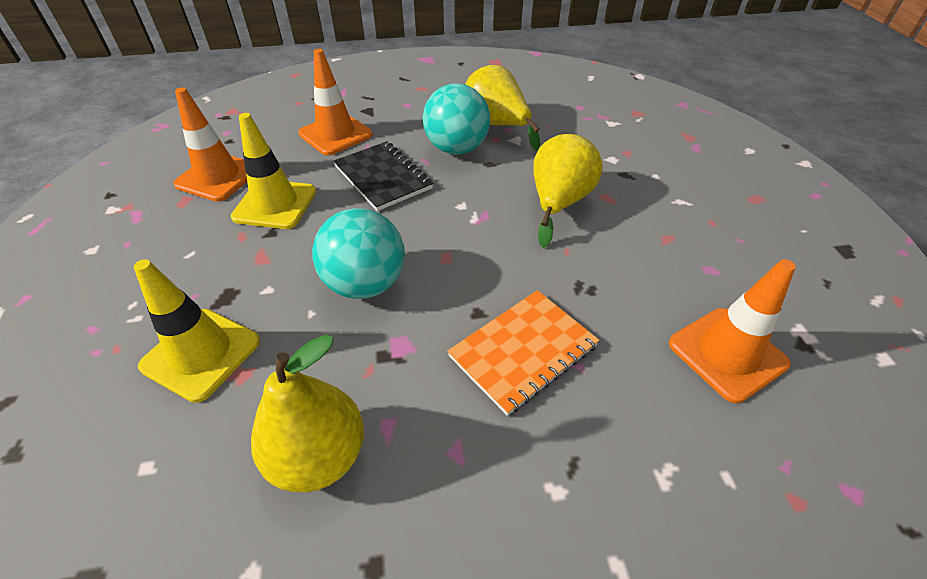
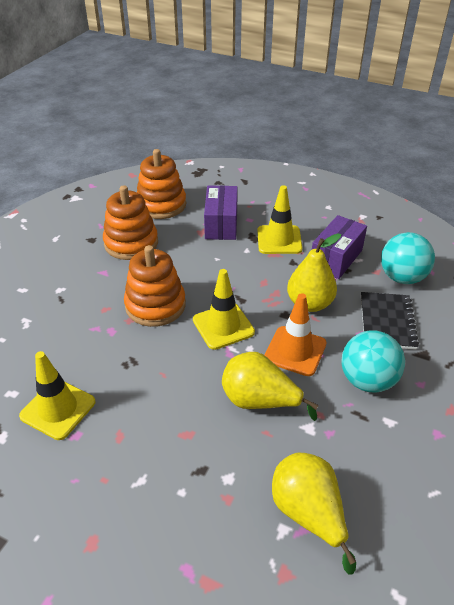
orange notebook: 1 -> 0
orange stacking toy: 0 -> 3
orange traffic cone: 3 -> 1
purple box: 0 -> 2
yellow traffic cone: 2 -> 3

